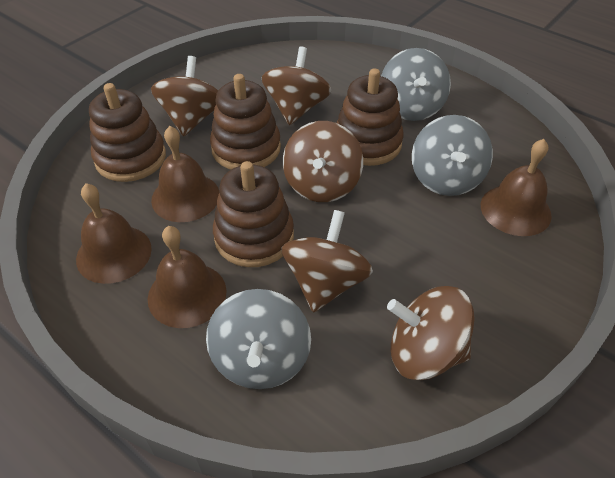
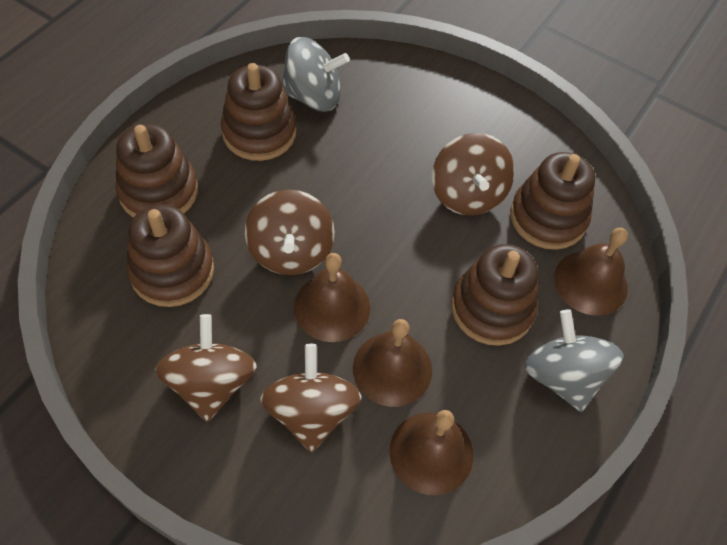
brown spinning top: 5 -> 4
brown stacking toy: 4 -> 5
grey spinning top: 3 -> 2

